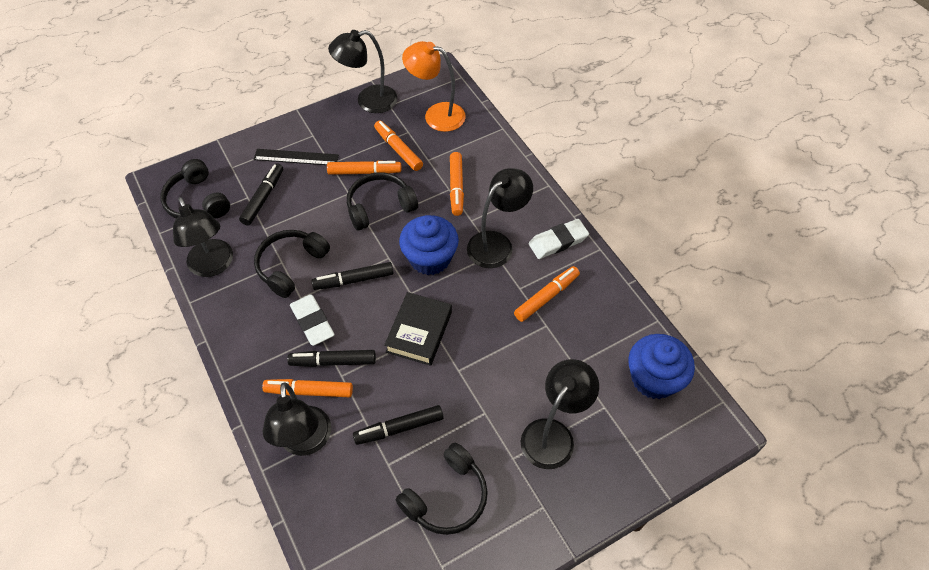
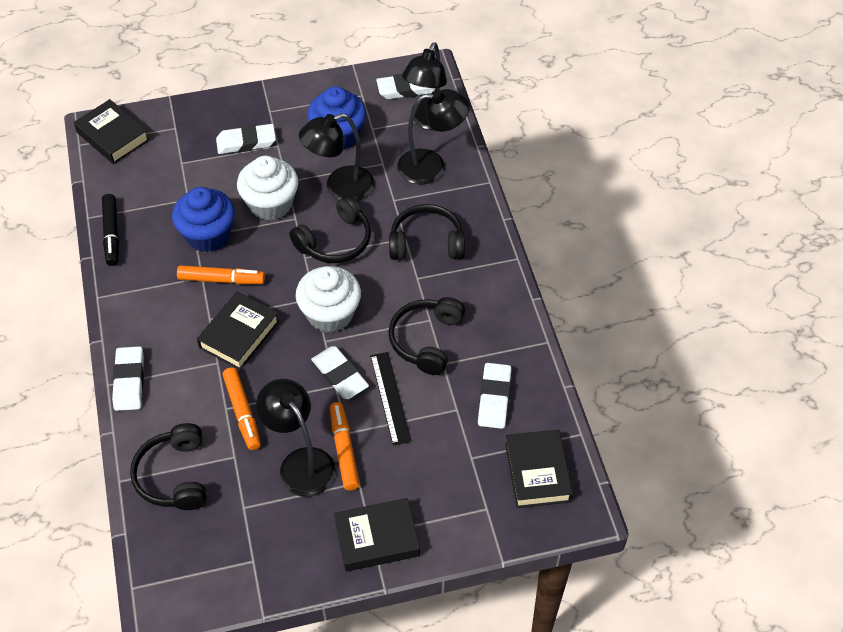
black book: 1 -> 4
black lamp: 5 -> 4
black marker: 4 -> 1
orange lamp: 1 -> 0
orange marker: 5 -> 3
white cupcake: 0 -> 2
white eraser: 2 -> 5

